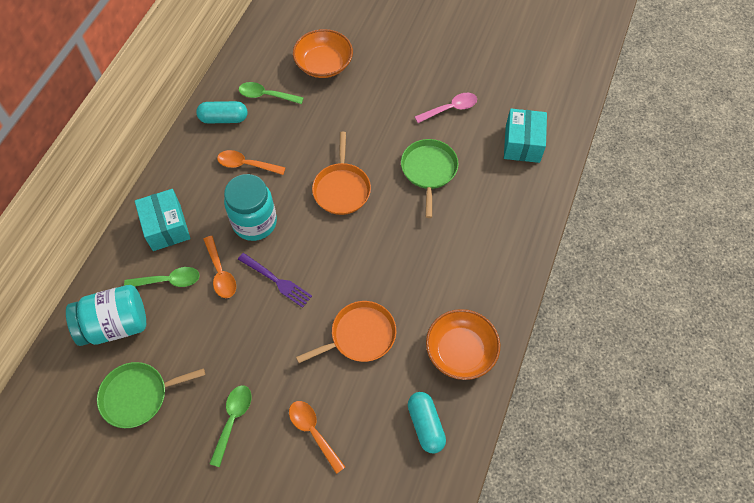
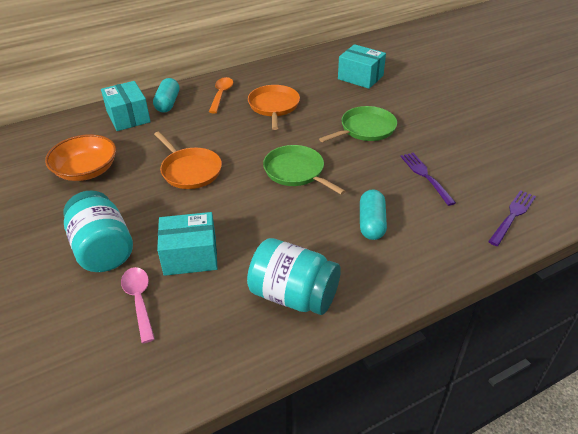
green spoon: 3 -> 0
orange bowl: 2 -> 1
orange spoon: 3 -> 1
purple fork: 1 -> 2
turquoise box: 2 -> 3

